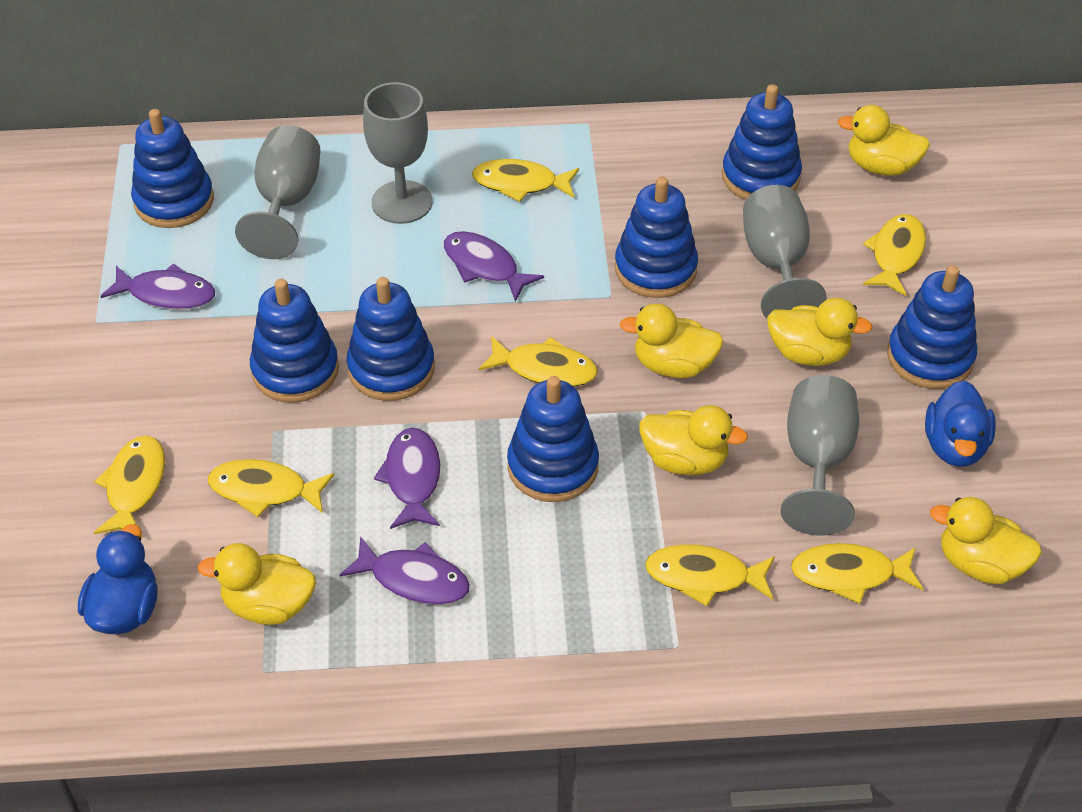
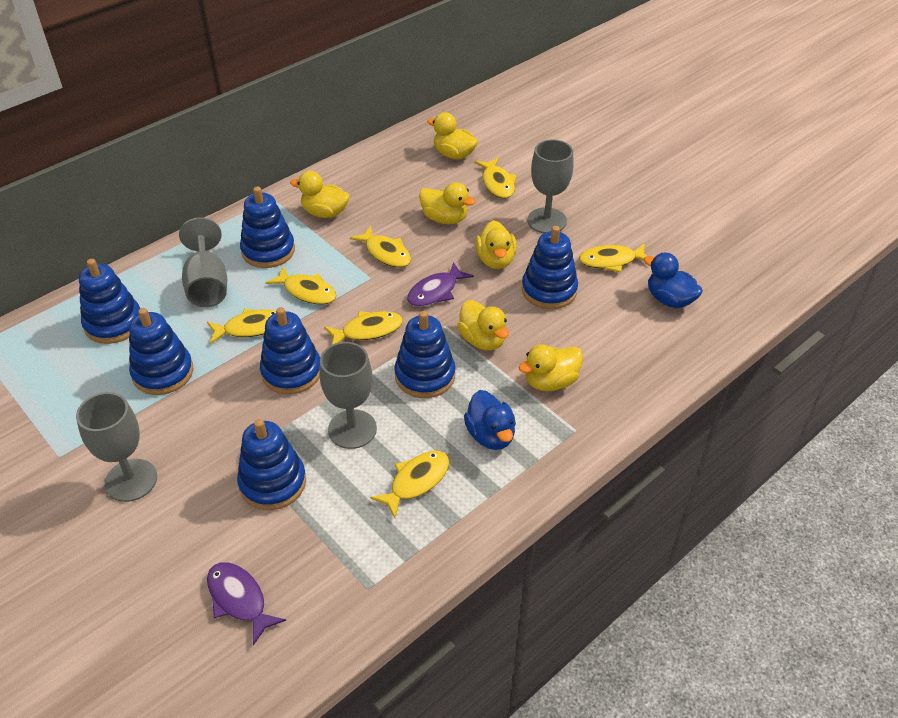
purple fish: 4 -> 2

